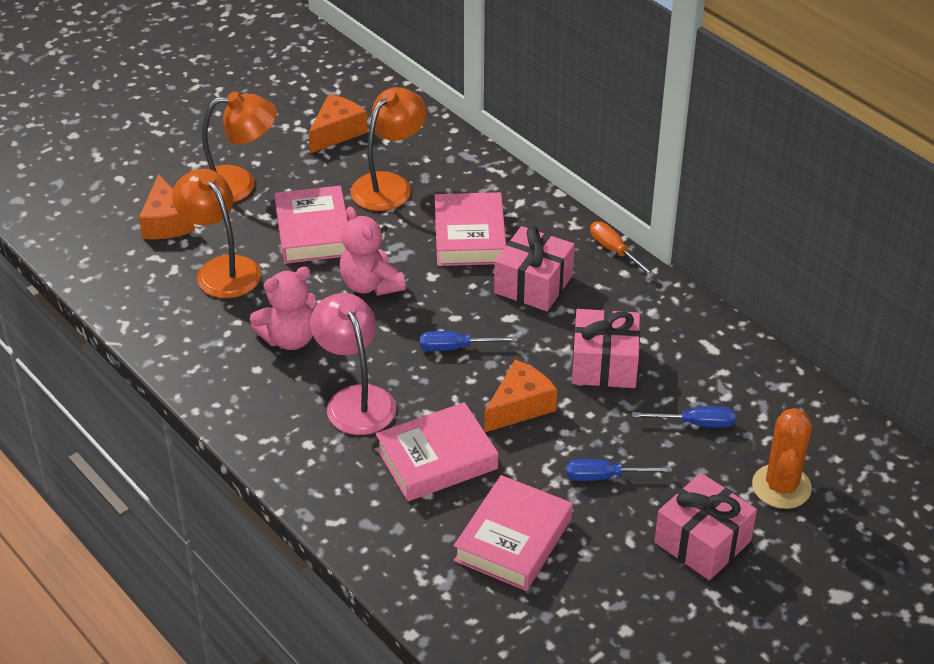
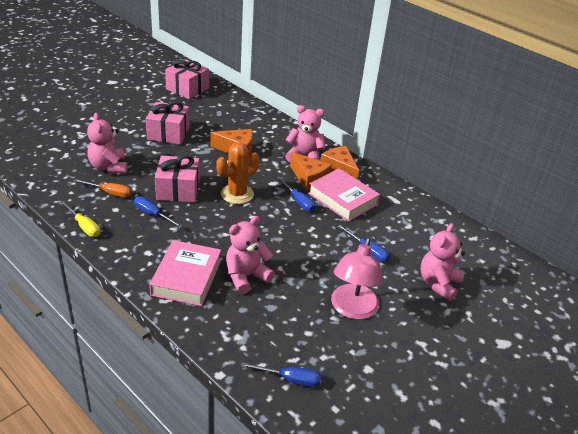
blue screwdriver: 3 -> 4
orange lamp: 3 -> 0
pink book: 4 -> 2
pink teddy bear: 2 -> 4
yellow screwdriver: 0 -> 1

